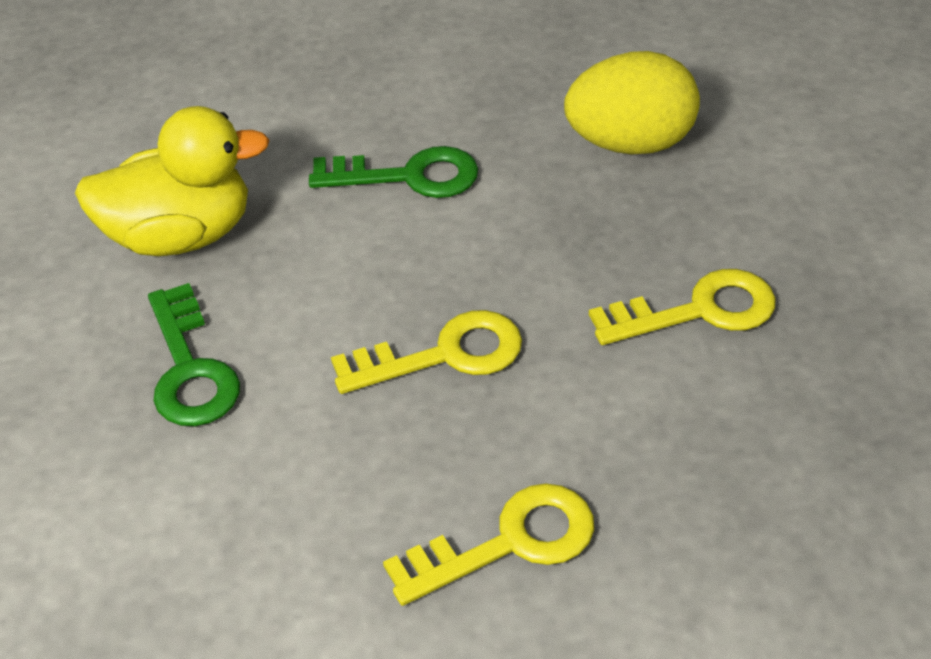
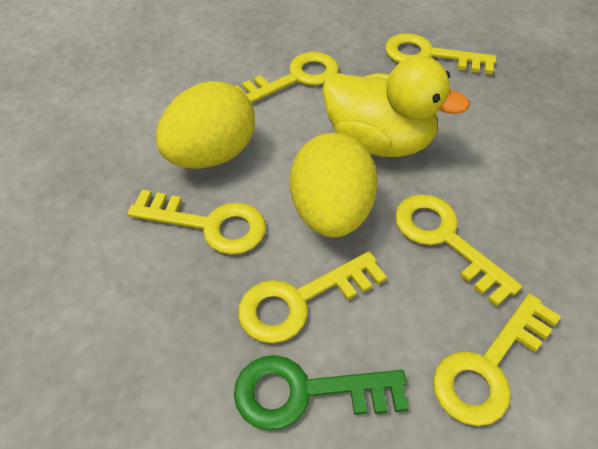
green key: 2 -> 1
yellow egg: 1 -> 2
yellow key: 3 -> 6

